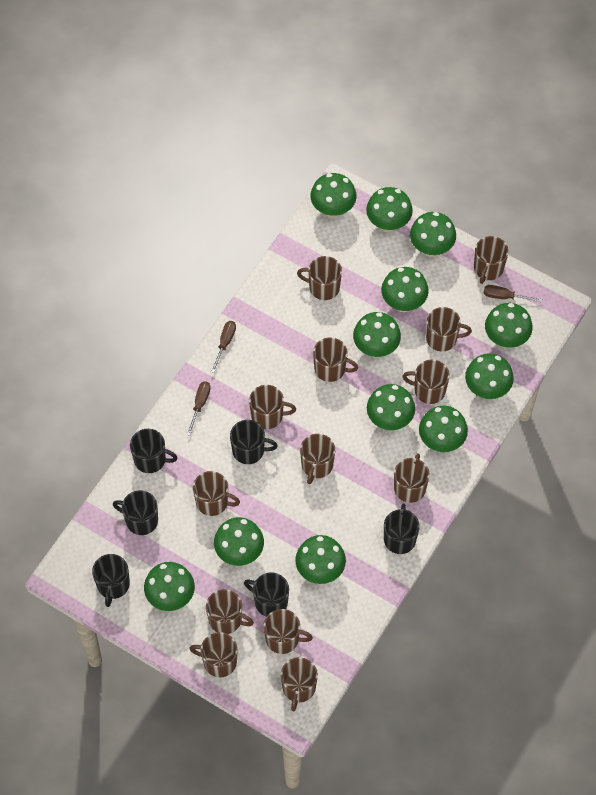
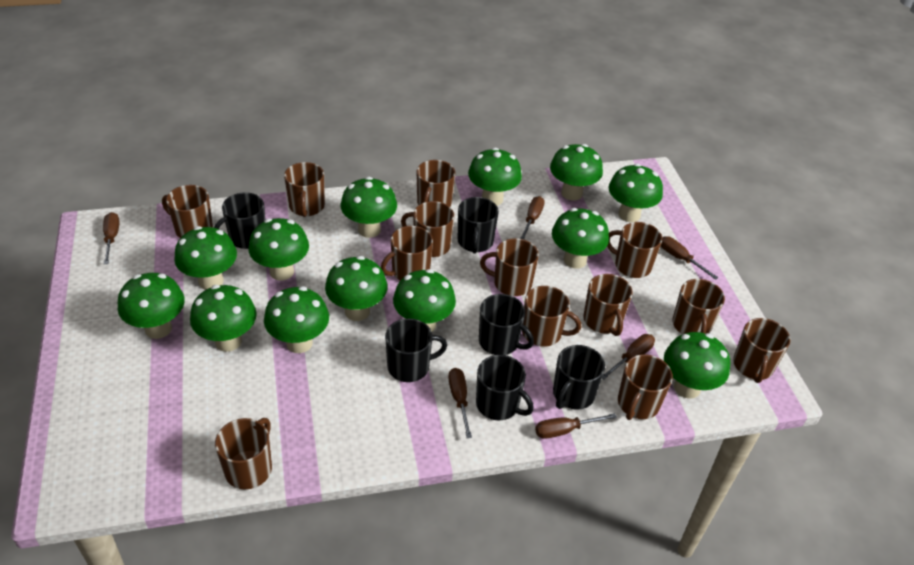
brown screwdriver: 3 -> 6
green mushroom: 12 -> 13

